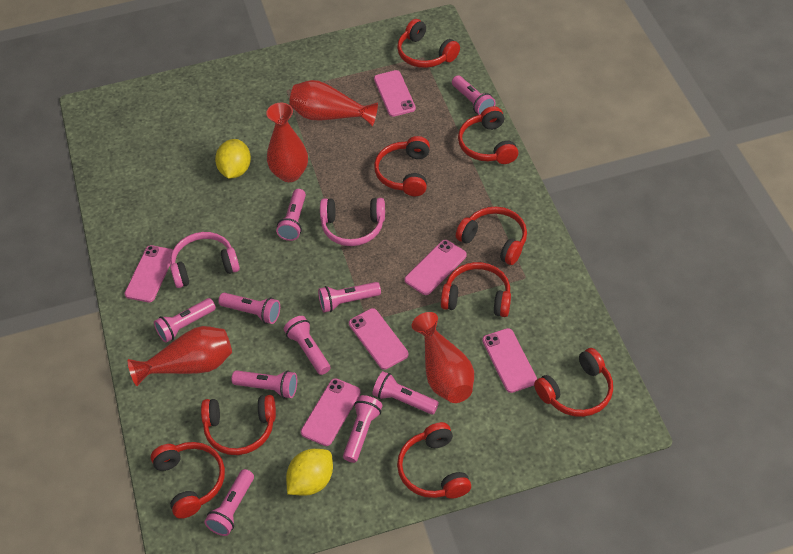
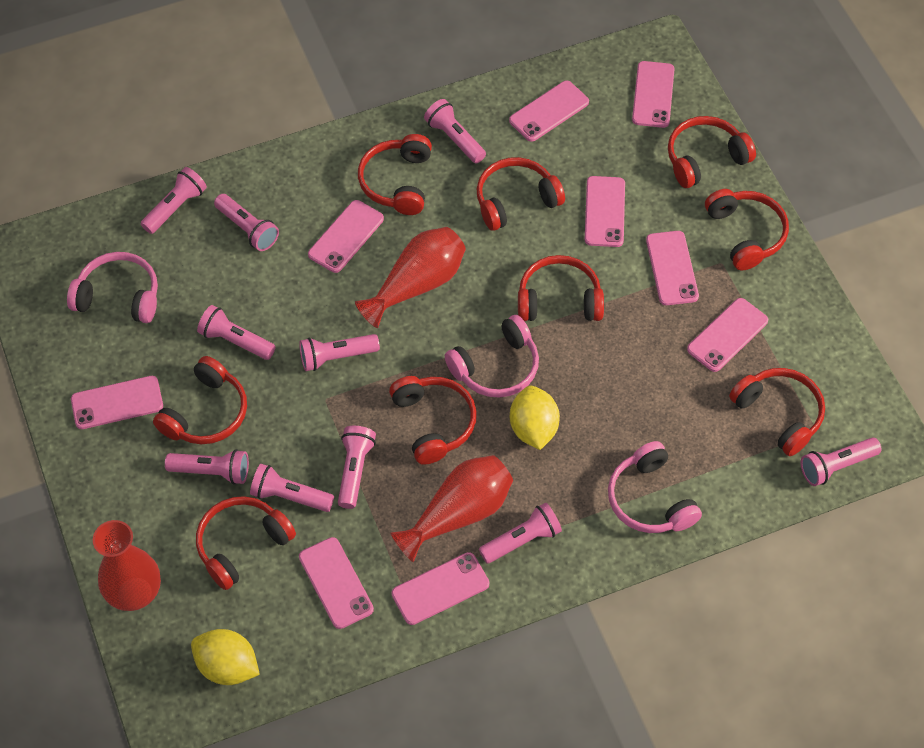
pink headphones: 2 -> 3
pink phone: 6 -> 9
red vase: 4 -> 3

